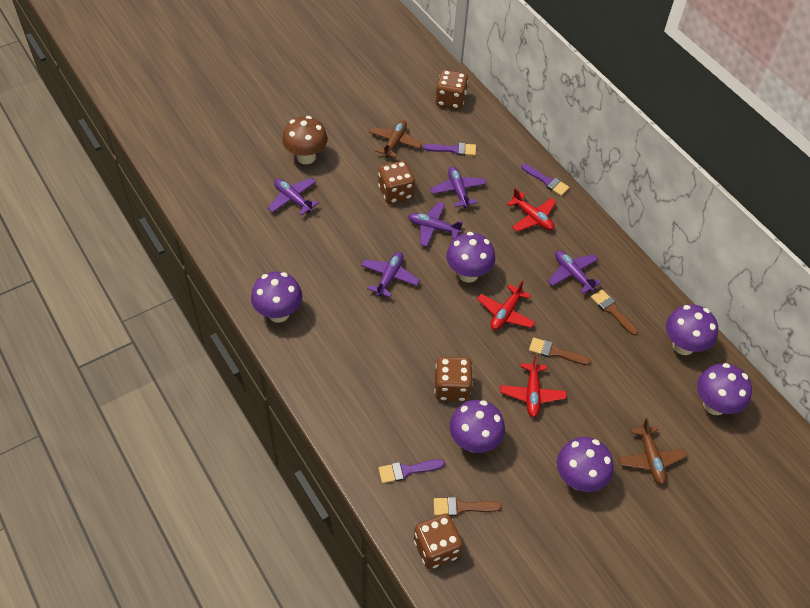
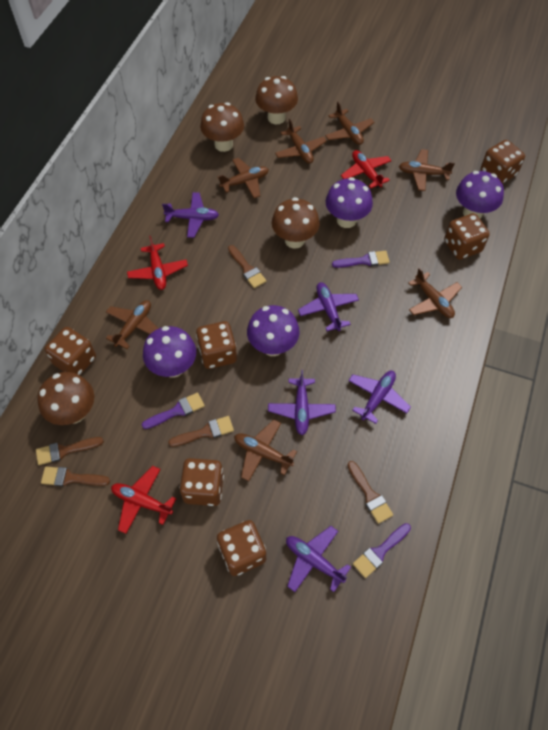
brown brush: 3 -> 5
brown dice: 4 -> 6
brown mushroom: 1 -> 4
brown plane: 2 -> 7
purple mushroom: 6 -> 4

